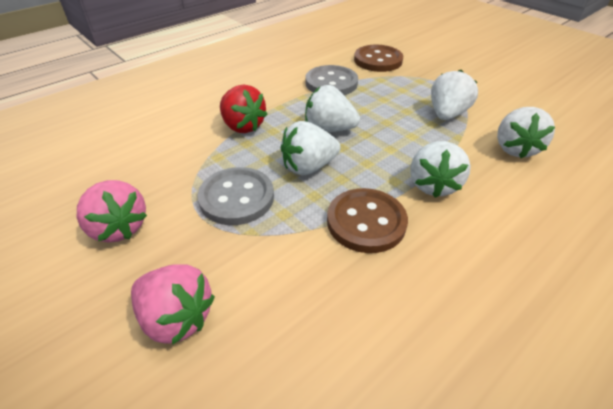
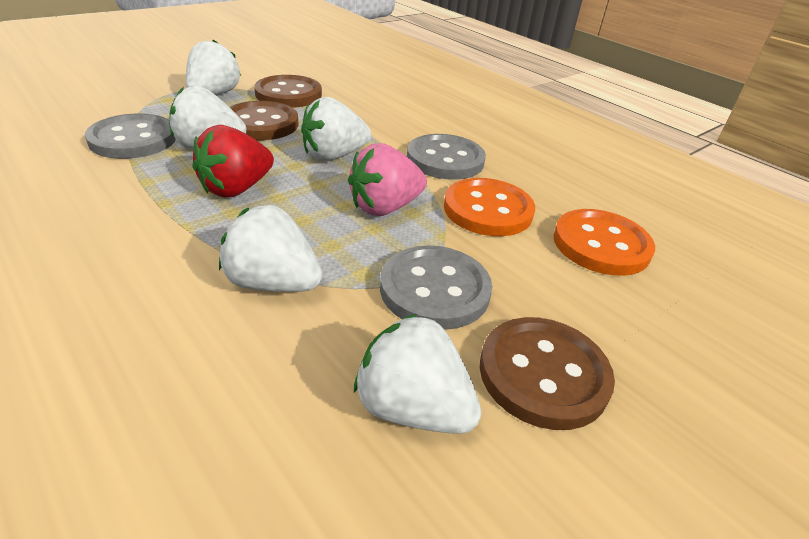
brown button: 2 -> 3
grey button: 2 -> 3
orange button: 0 -> 2
pink strawberry: 2 -> 1

